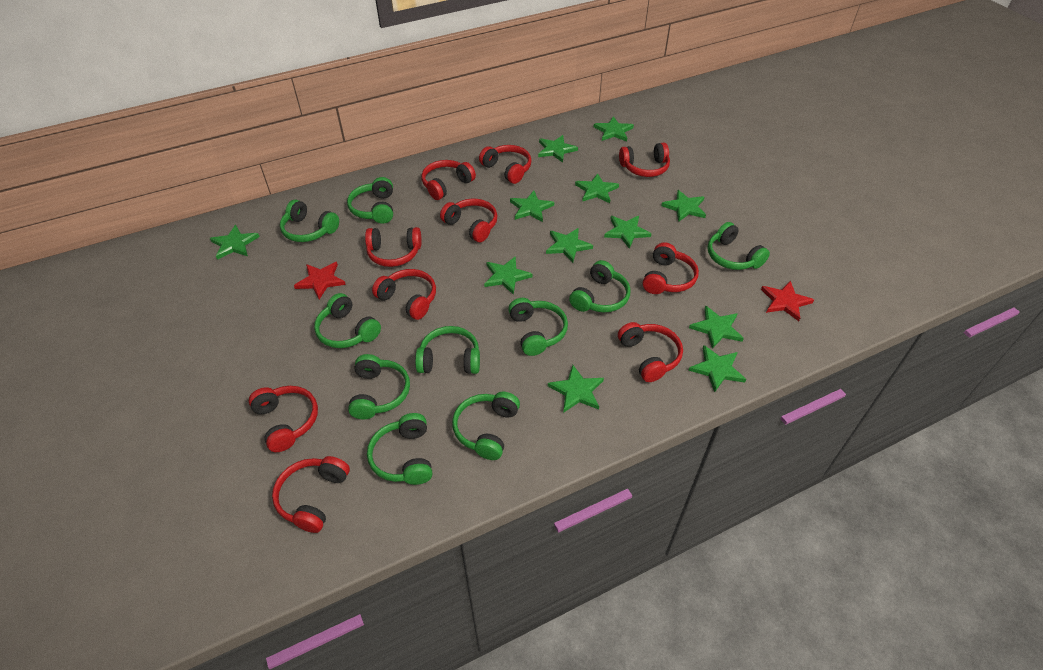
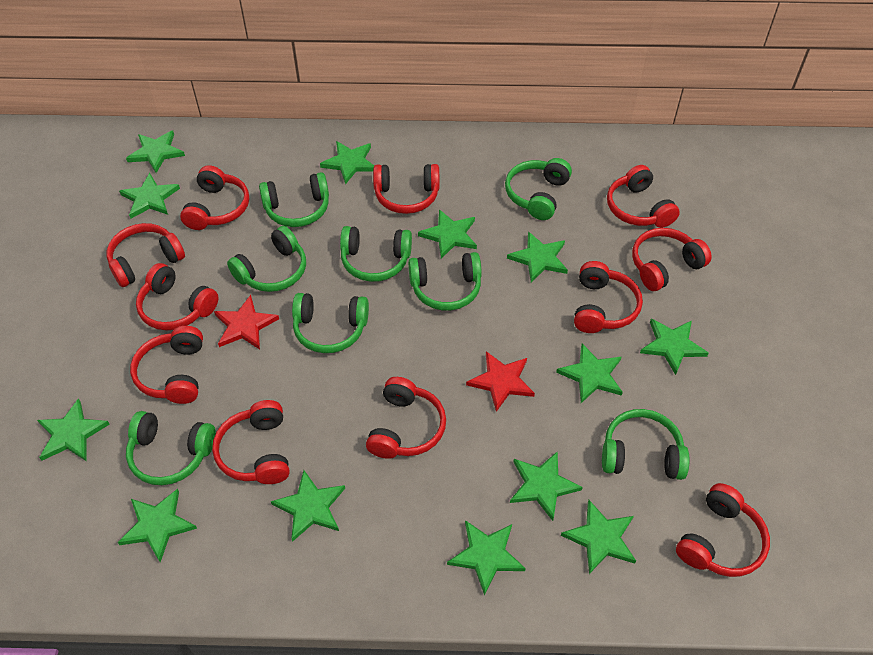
green headphones: 10 -> 8
green star: 12 -> 13
red headphones: 10 -> 11

